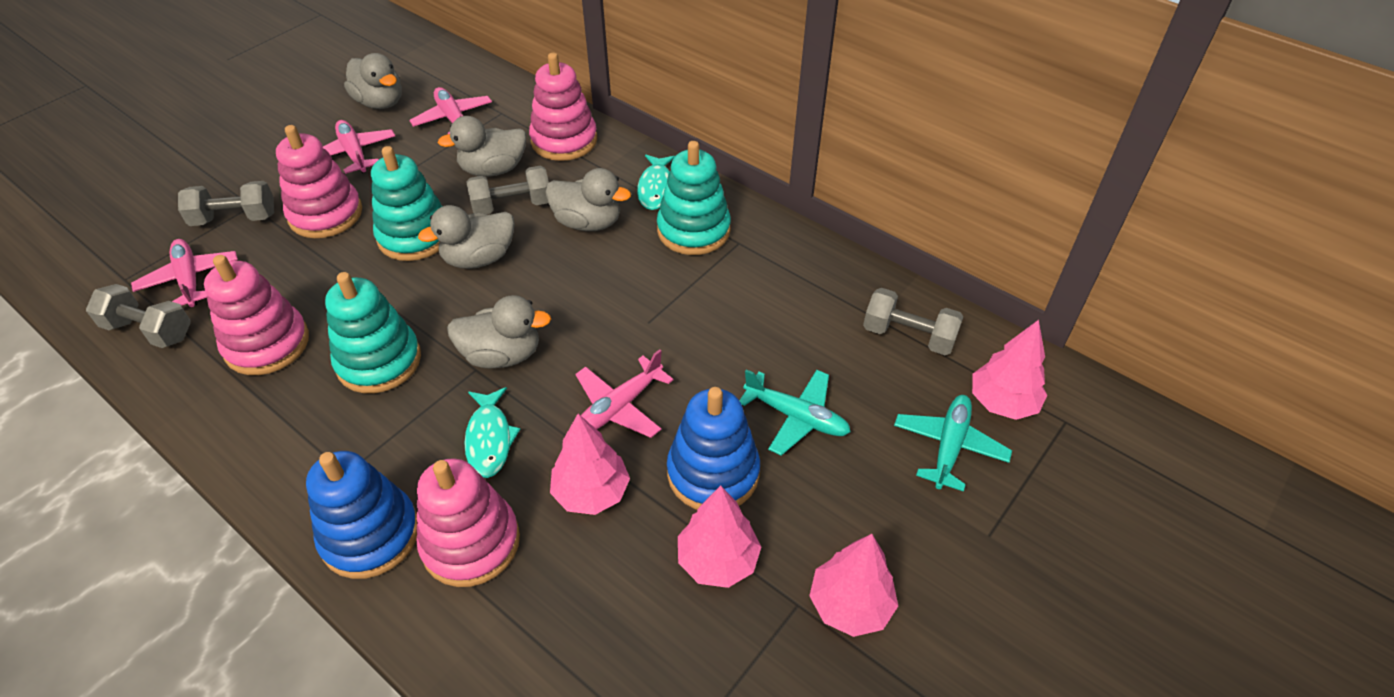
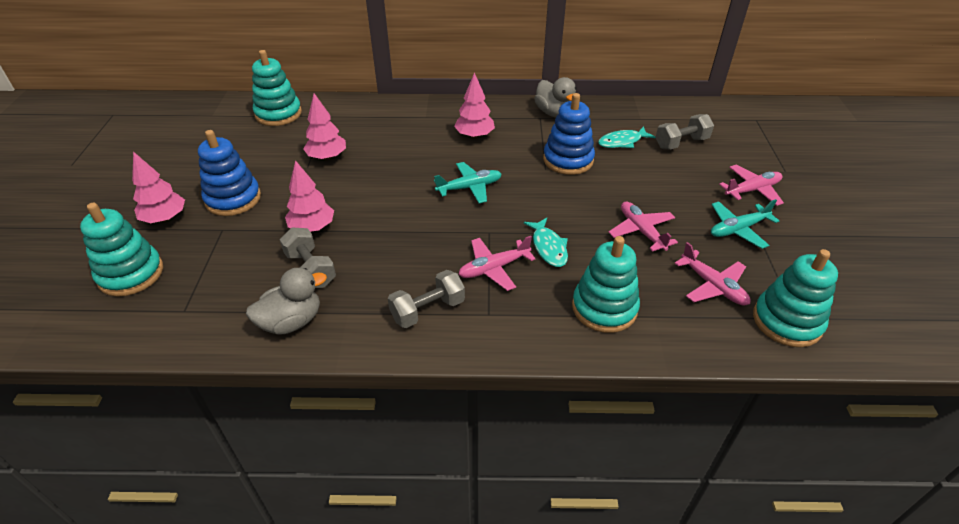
grey duck: 5 -> 2
grey dumbbell: 4 -> 3
pink stacking toy: 4 -> 0
turquoise stacking toy: 3 -> 4

